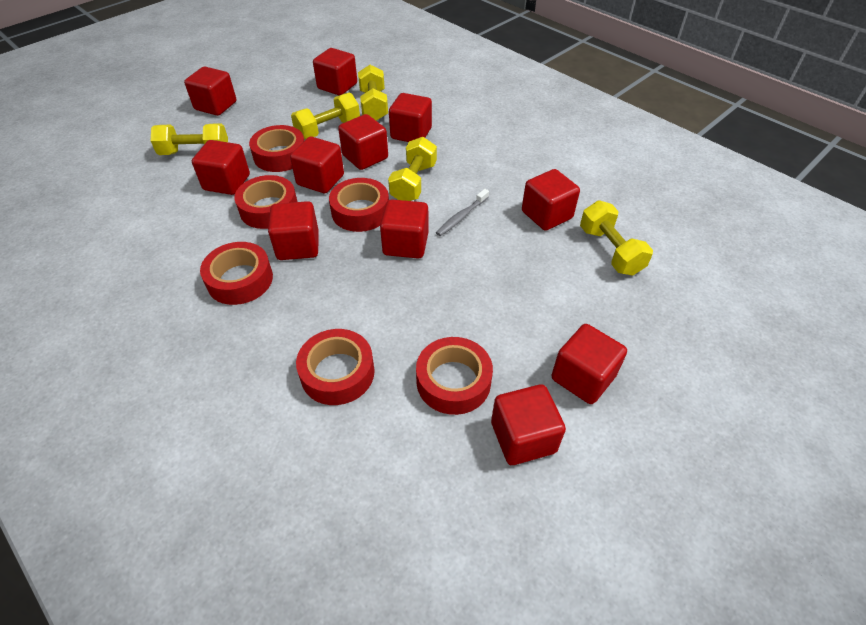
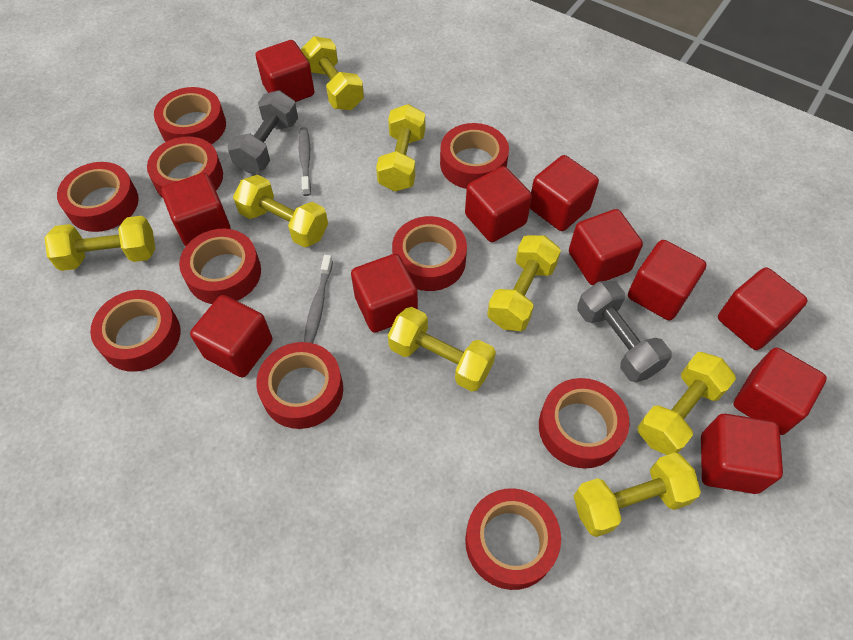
grey dumbbell: 0 -> 2
grey toothbrush: 1 -> 2
red tape: 6 -> 10
yellow dumbbell: 5 -> 8

